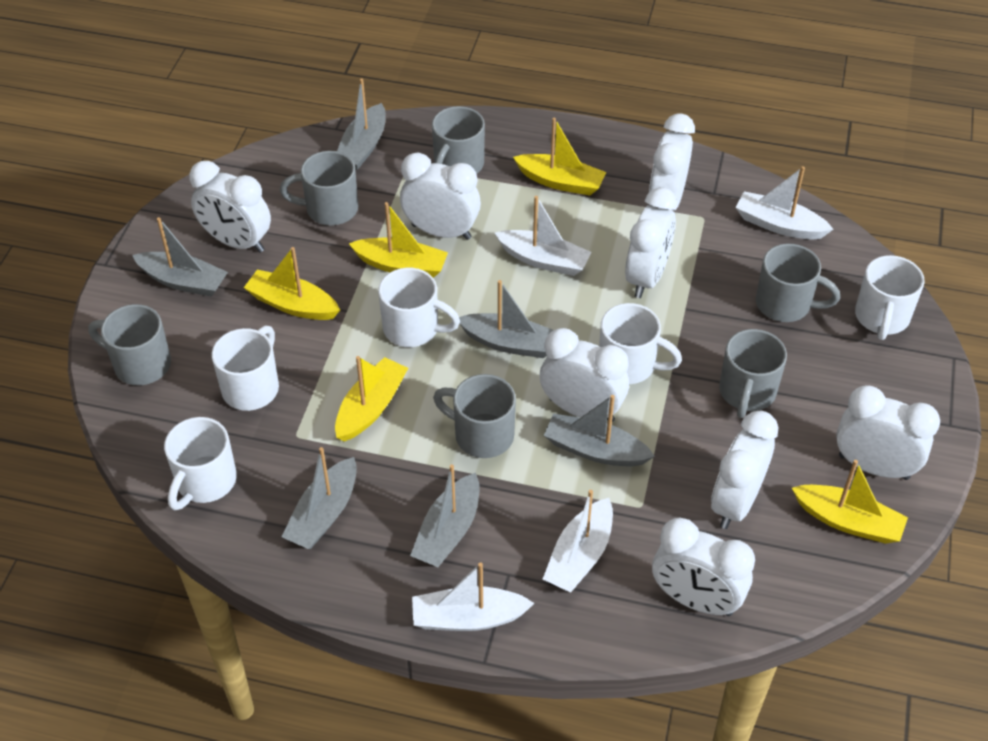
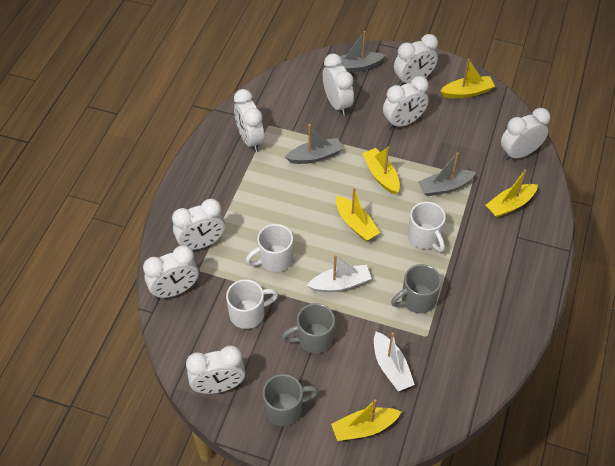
grey boat: 6 -> 3
grey mug: 6 -> 3
white boat: 4 -> 2
white mug: 5 -> 3

